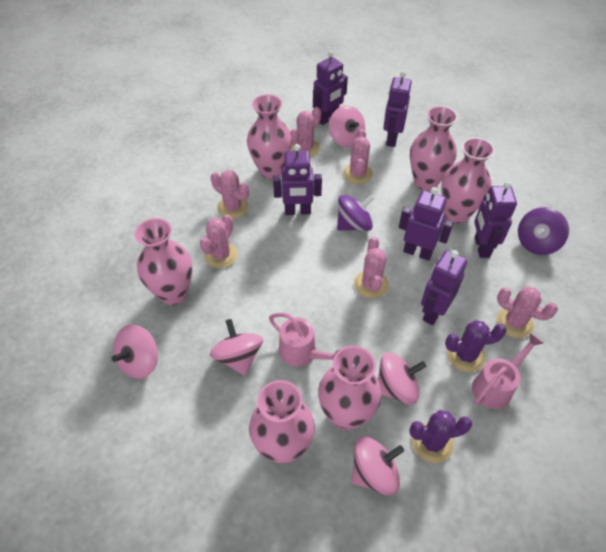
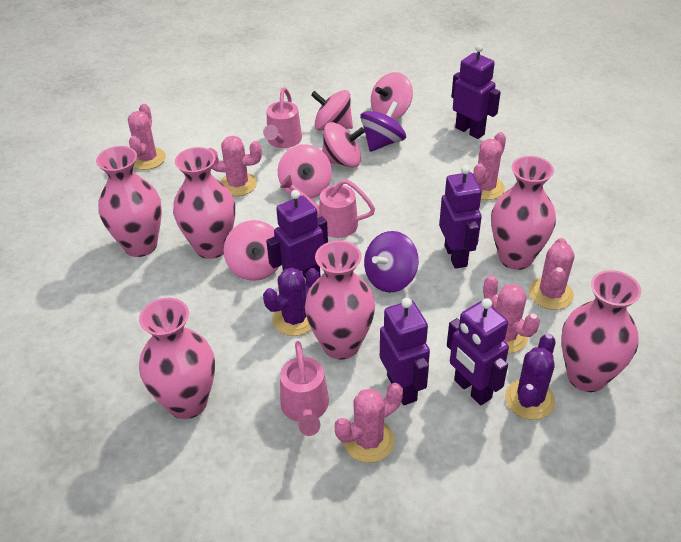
pink watering can: 2 -> 3
purple robot: 6 -> 5

